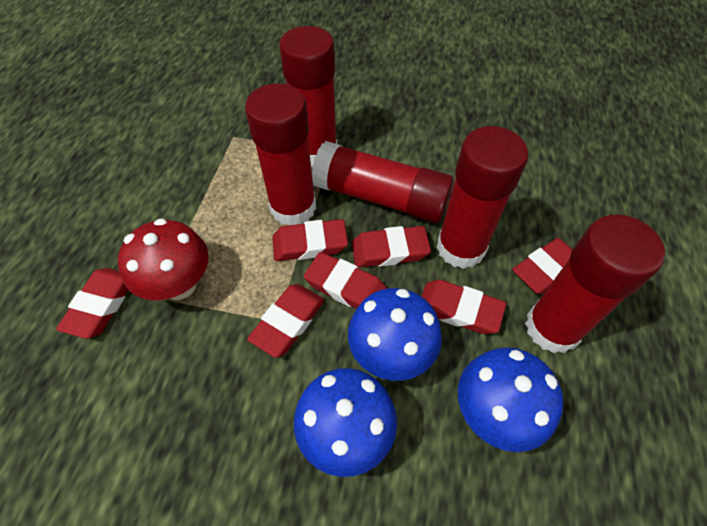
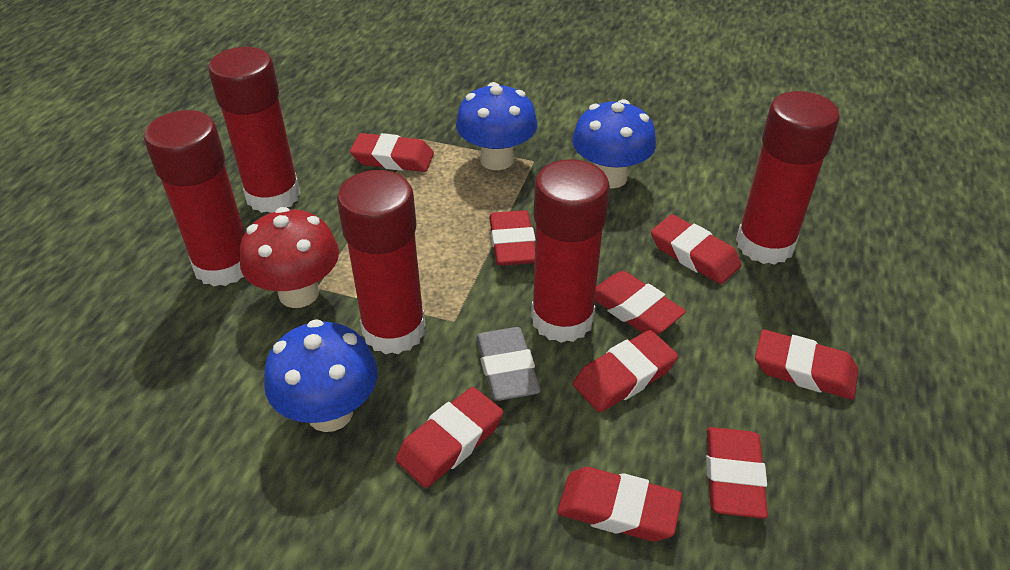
grey eraser: 0 -> 1
red eraser: 7 -> 9

